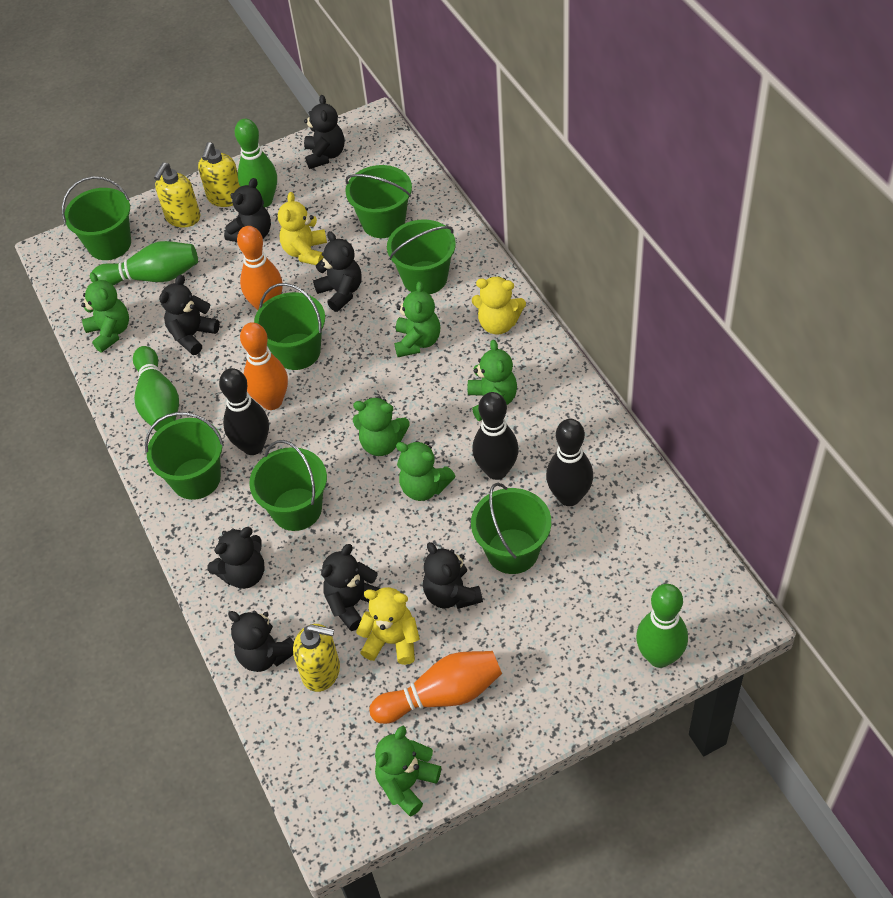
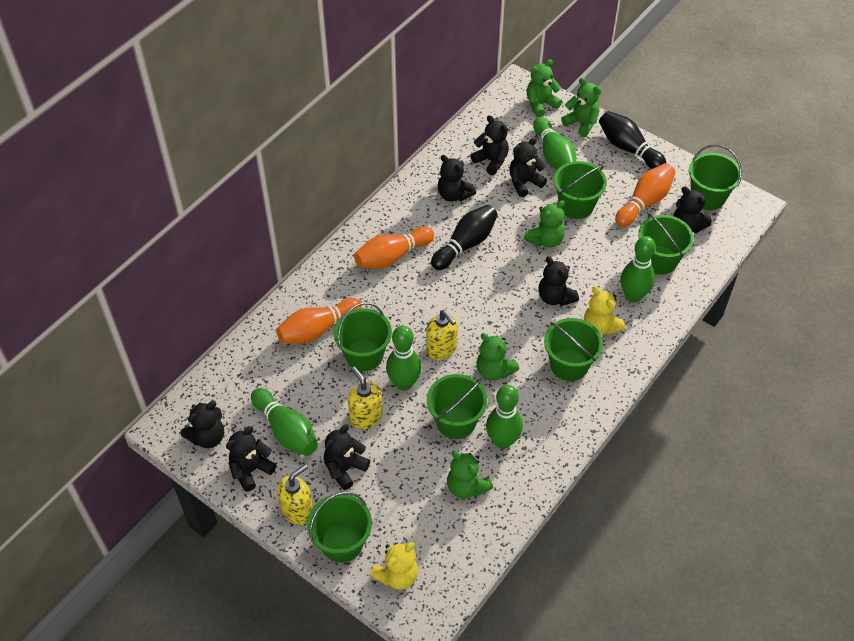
black bowling pin: 3 -> 2
green bowling pin: 4 -> 5
green teddy bear: 6 -> 5
yellow teddy bear: 3 -> 2

